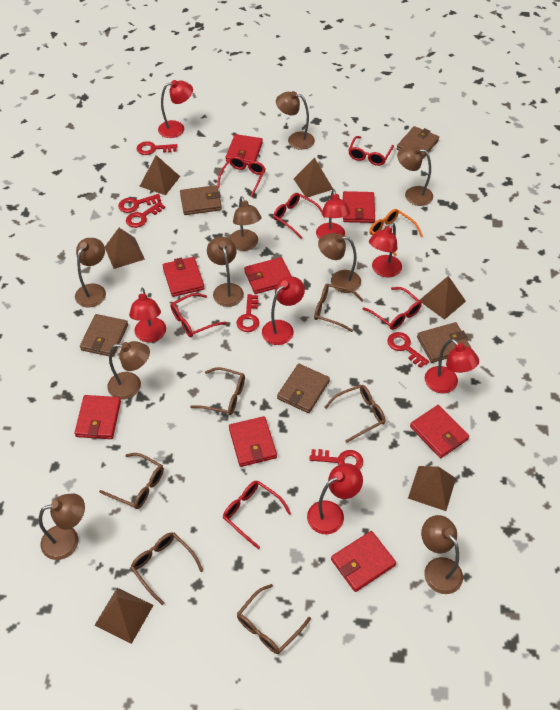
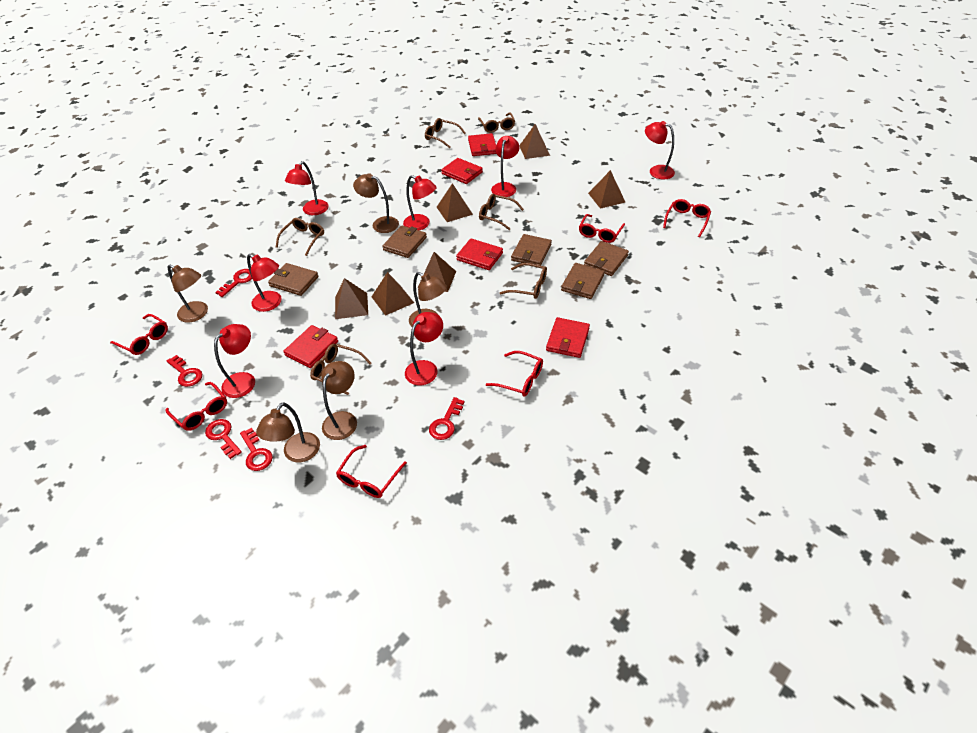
brown lamp: 9 -> 5
orange glasses: 1 -> 0
red key: 6 -> 5
red wallet: 8 -> 5

